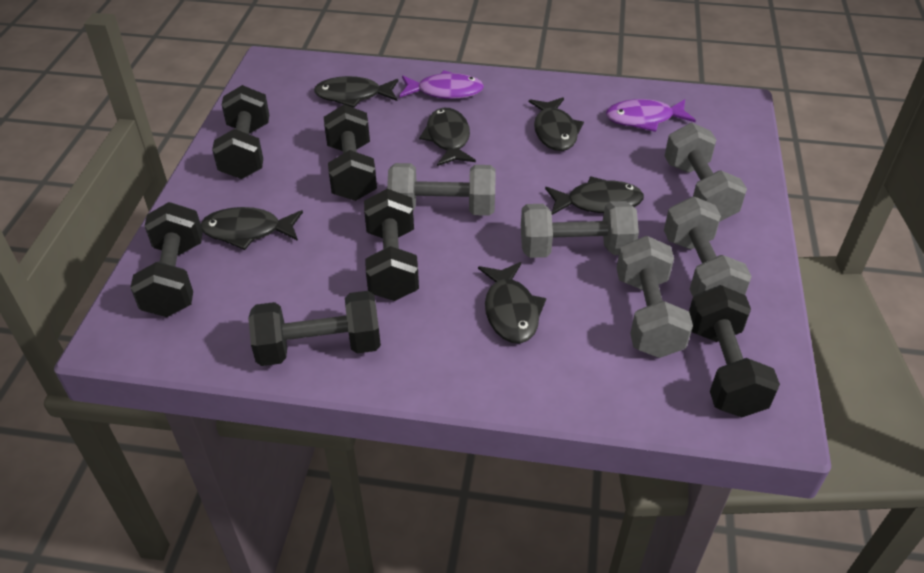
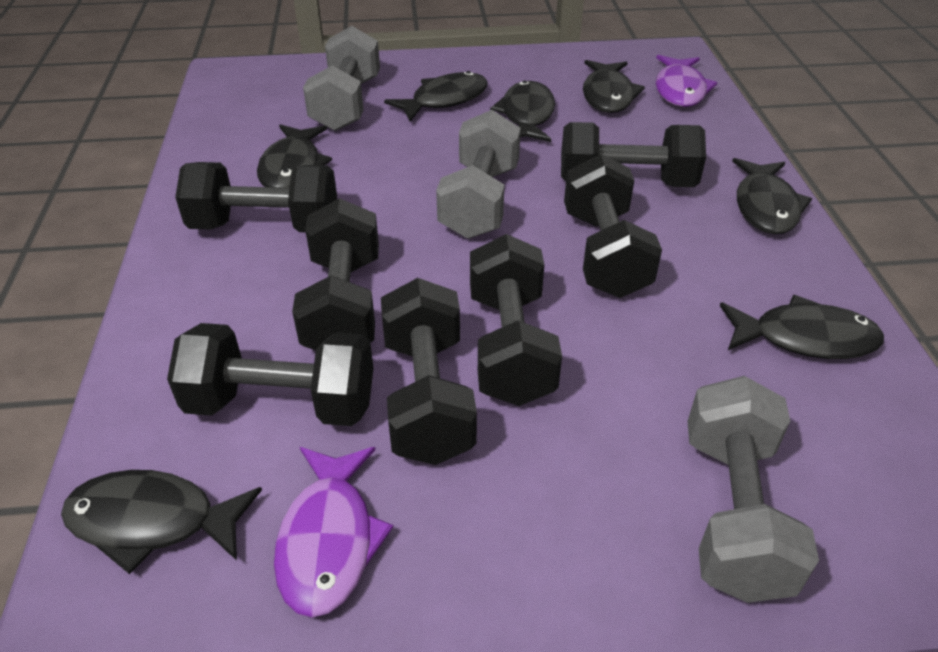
black dumbbell: 6 -> 7
black fish: 6 -> 7
grey dumbbell: 5 -> 3

